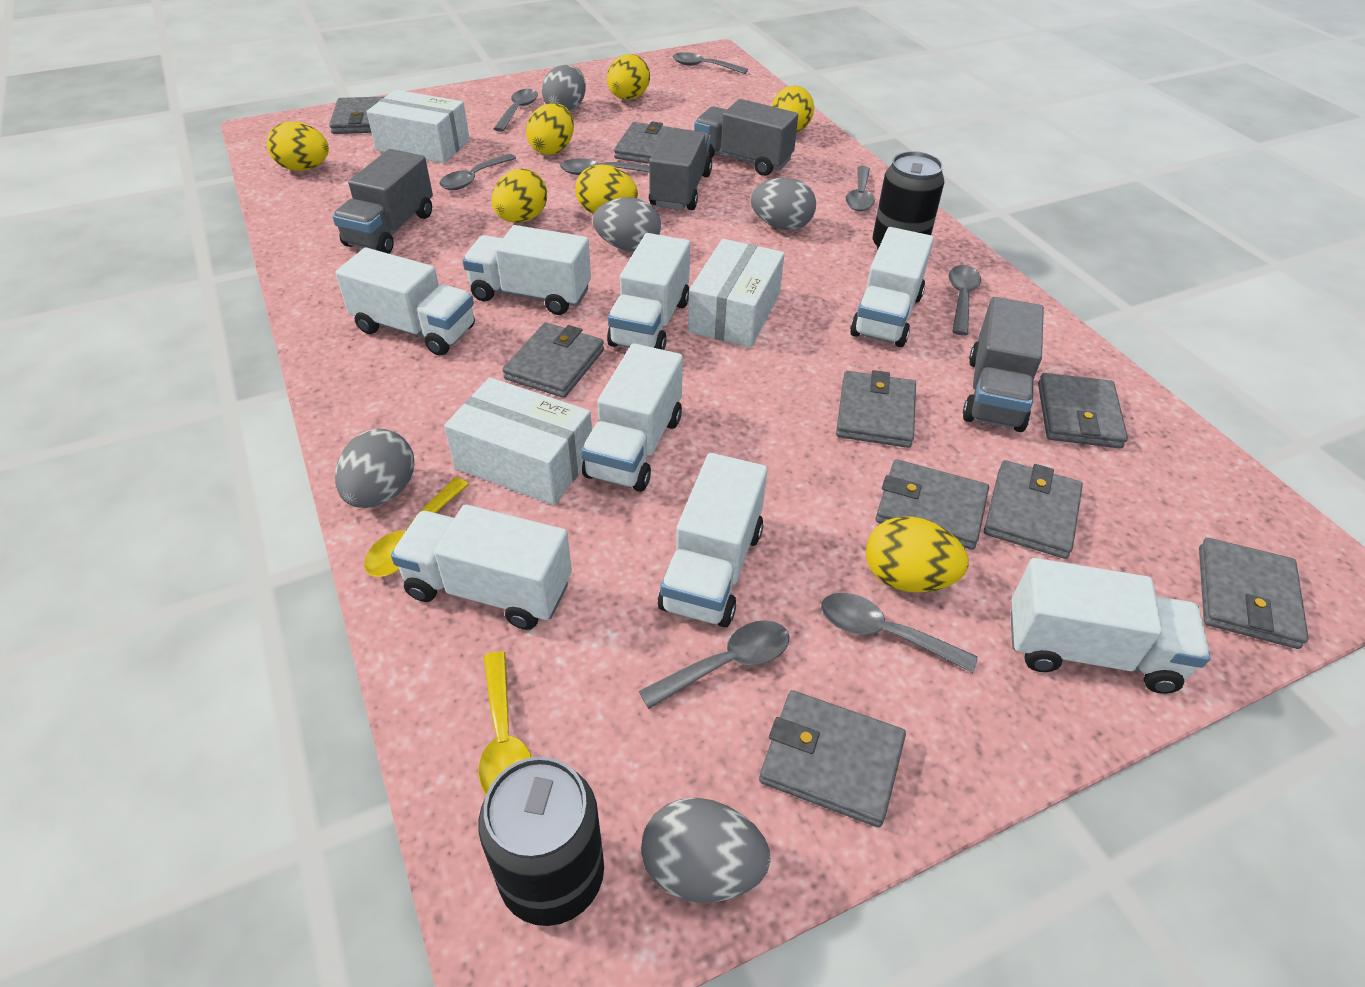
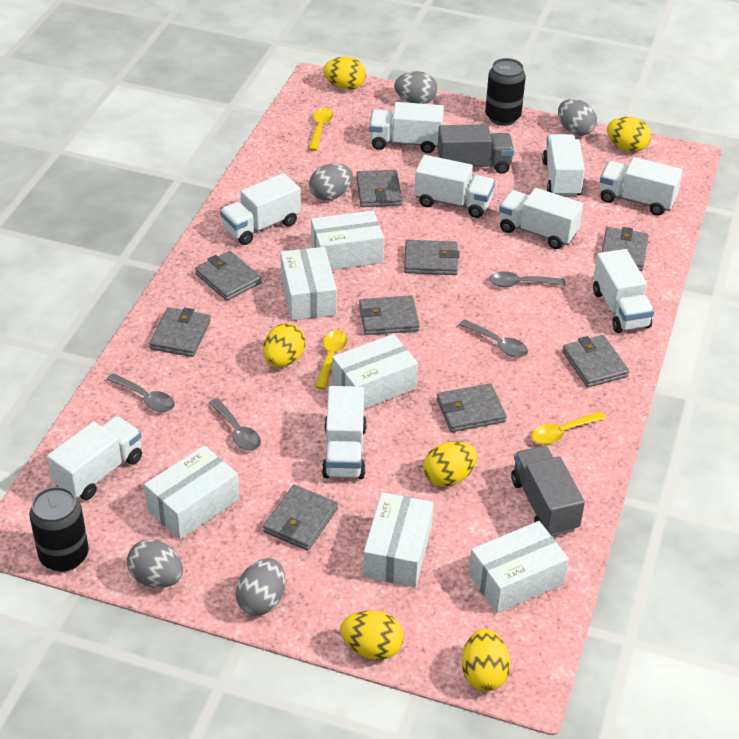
grey spoon: 8 -> 4
grey truck: 4 -> 2
white box: 3 -> 6
white truck: 8 -> 9
yellow egg: 7 -> 6
yellow spoon: 2 -> 3

